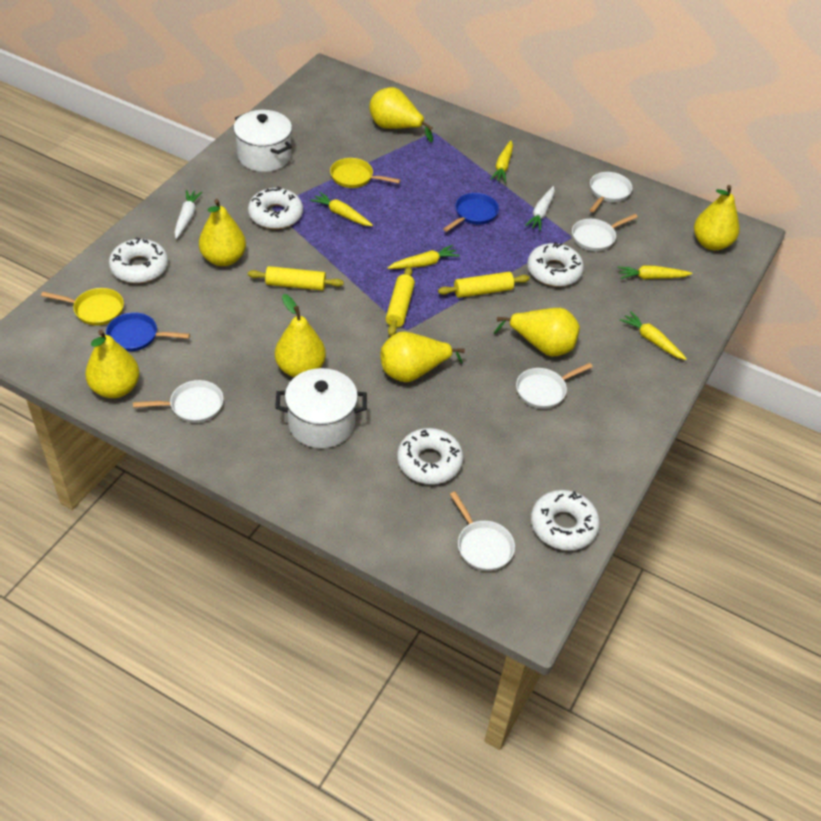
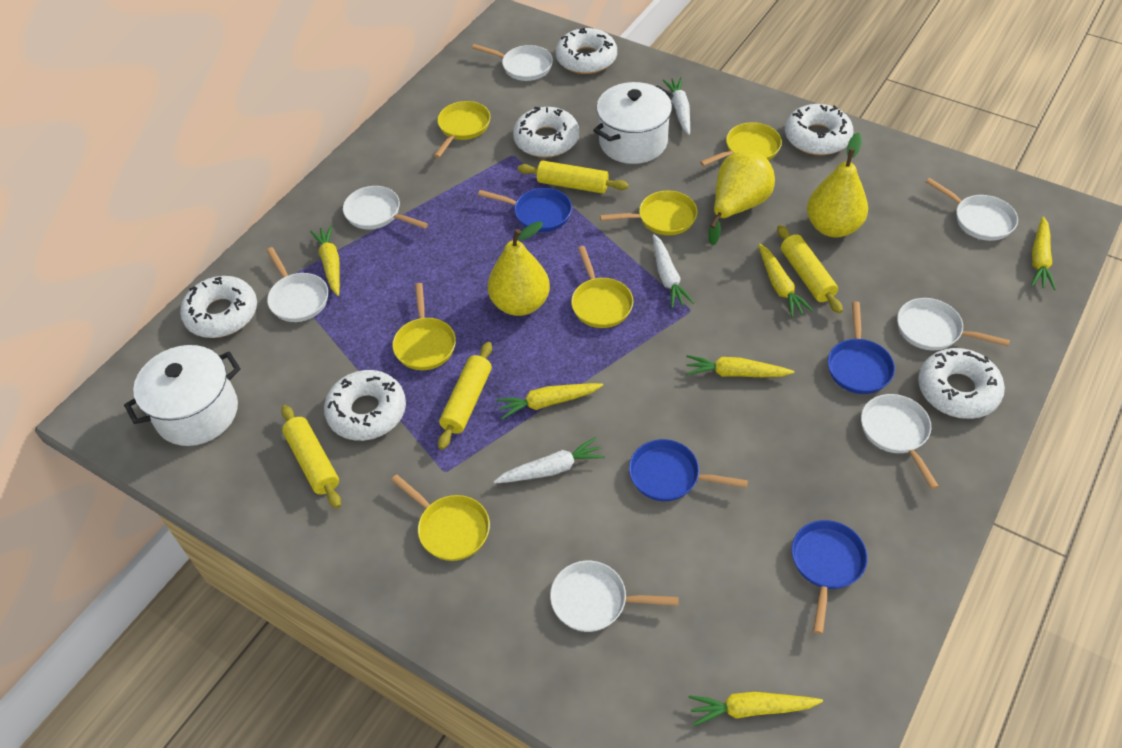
blue pan: 2 -> 4
white carrot: 2 -> 3
white donut: 5 -> 6
white pan: 5 -> 7
yellow carrot: 5 -> 6
yellow pan: 2 -> 6
yellow pear: 7 -> 3
yellow rolling pin: 3 -> 4

